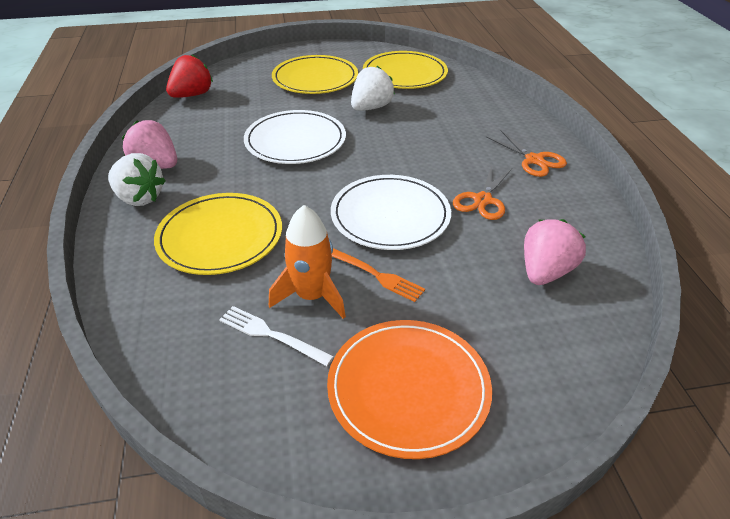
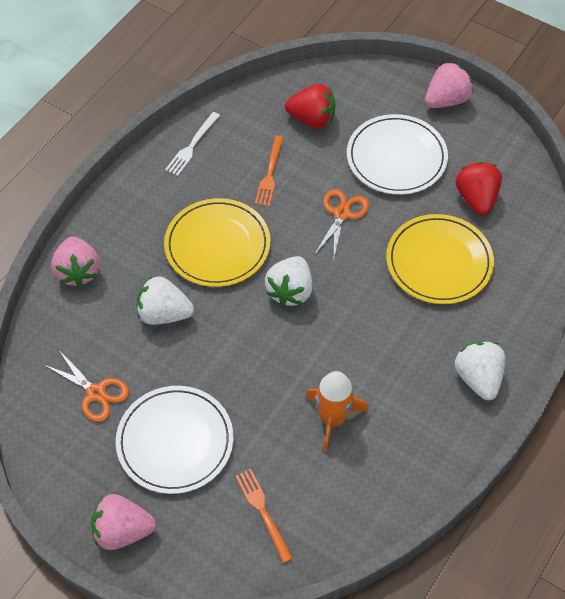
orange fork: 1 -> 2
orange plate: 1 -> 0
pink strawberry: 2 -> 3
red strawberry: 1 -> 2
white strawberry: 2 -> 3
yellow plate: 3 -> 2

